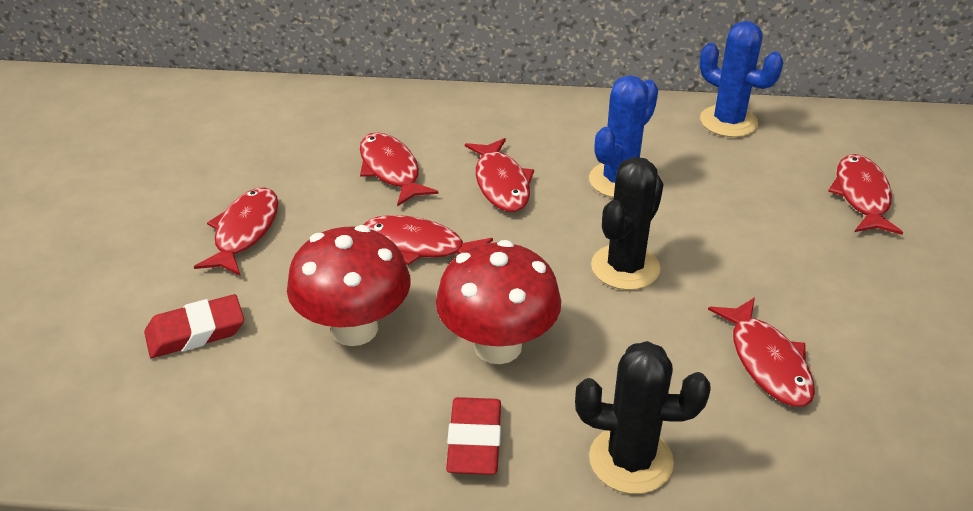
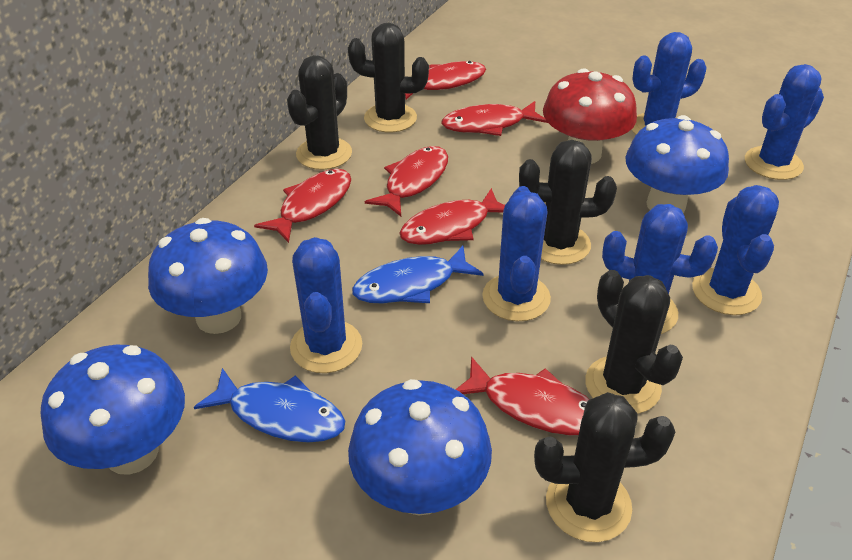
black cactus: 2 -> 5
blue cactus: 2 -> 6
blue fish: 0 -> 2
blue mushroom: 0 -> 4
red eraser: 2 -> 0
red mushroom: 2 -> 1

